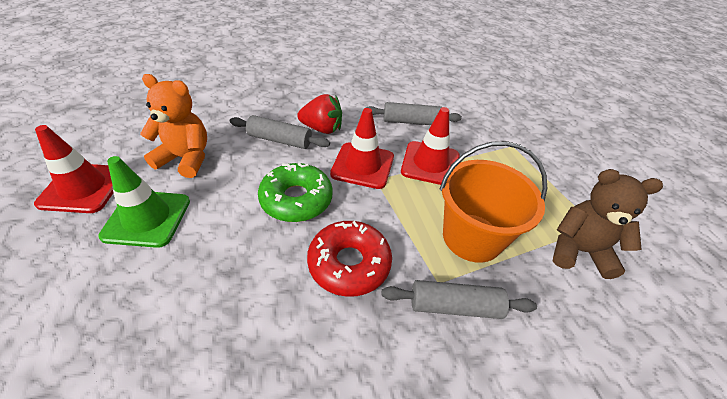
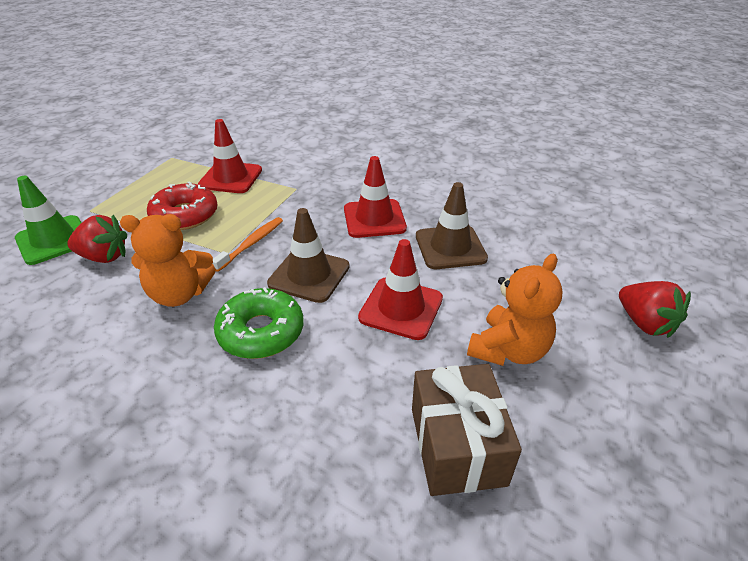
brown gift: 0 -> 1
brown teddy bear: 1 -> 0
brown traffic cone: 0 -> 2
grey rolling pin: 3 -> 0
orange bucket: 1 -> 0
orange teddy bear: 1 -> 2
orange toothbrush: 0 -> 1
red strawberry: 1 -> 2

